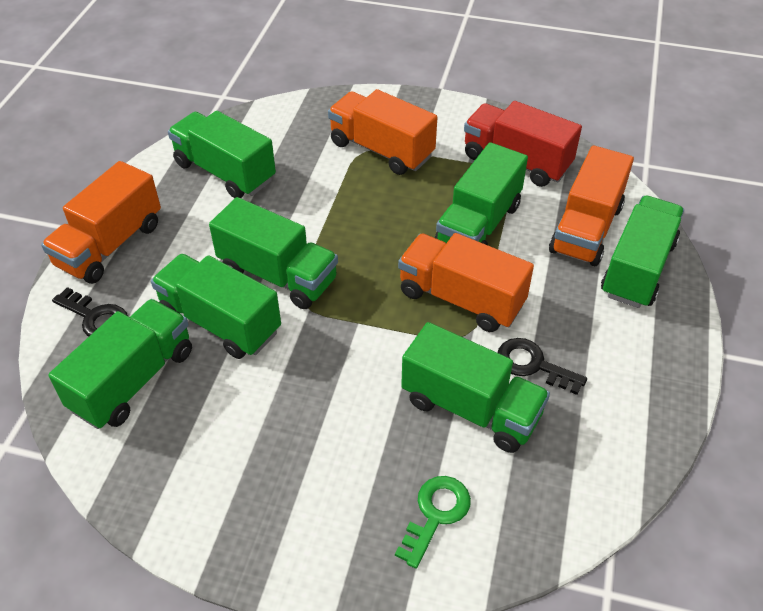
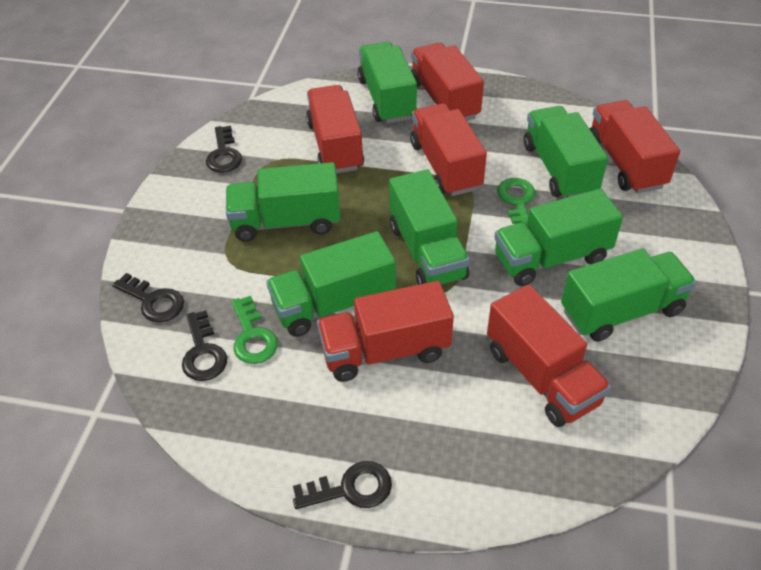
black key: 2 -> 4
green key: 1 -> 2
orange truck: 4 -> 0
red truck: 1 -> 6

